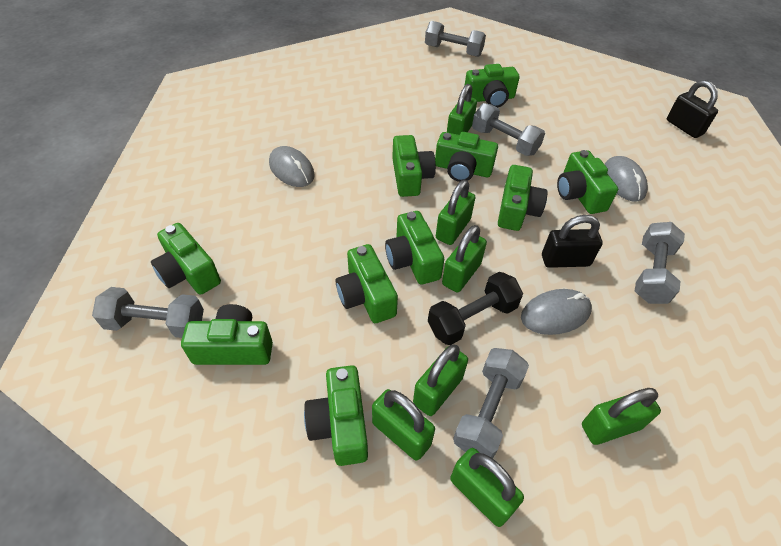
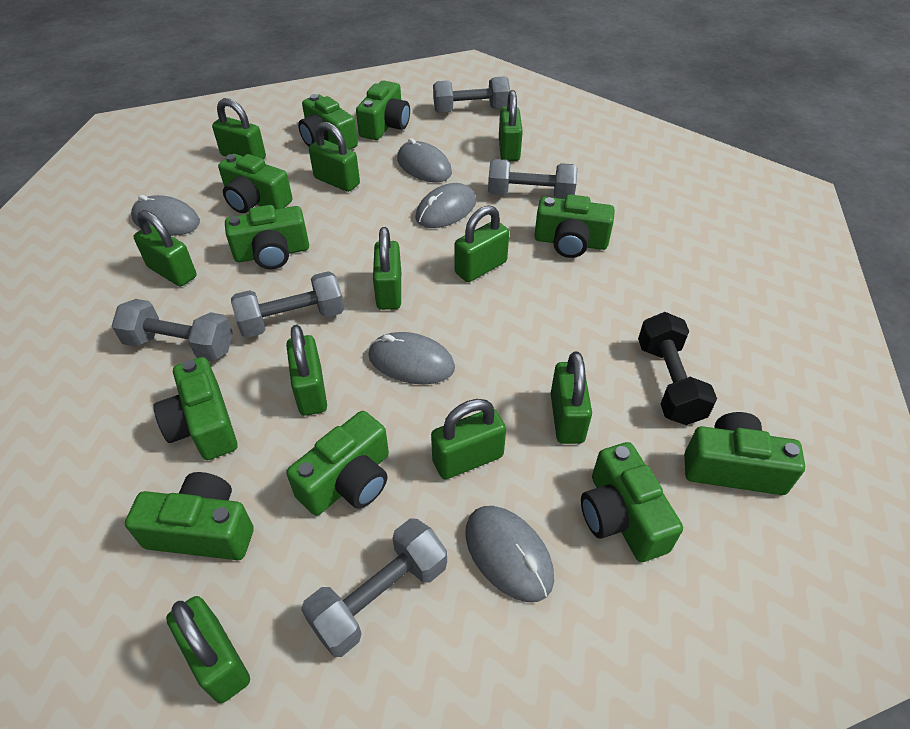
black padlock: 2 -> 0
green padlock: 7 -> 10
grey mouse: 3 -> 5

